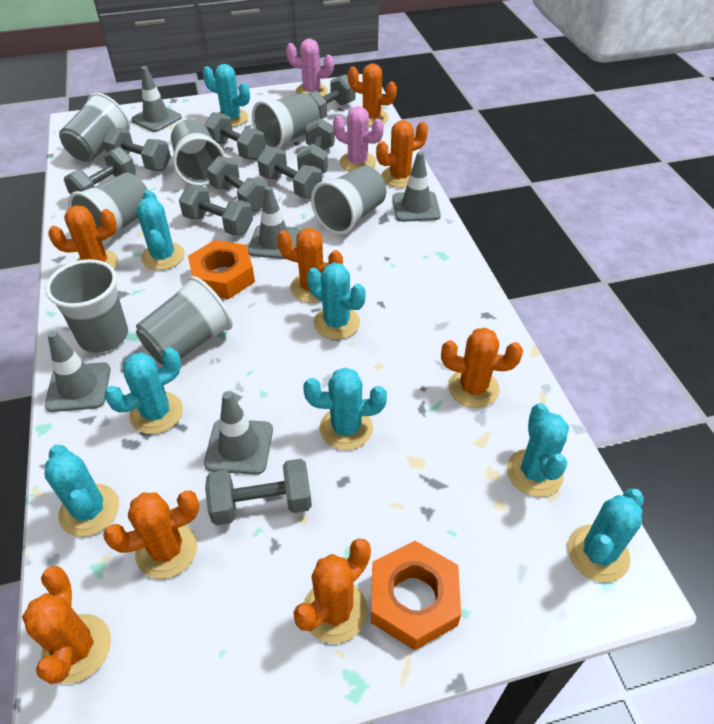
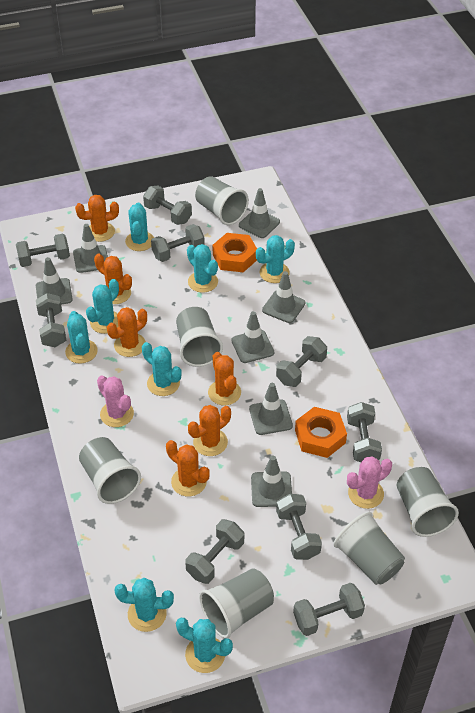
grey cup: 7 -> 6
grey traffic cone: 5 -> 7
orange cactus: 8 -> 6

